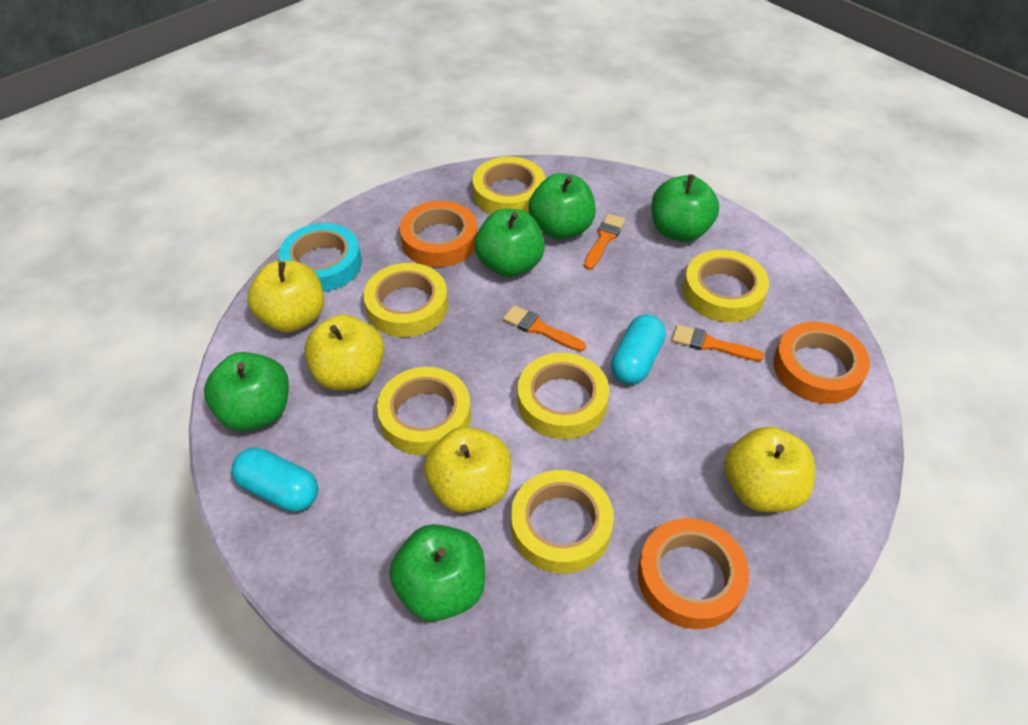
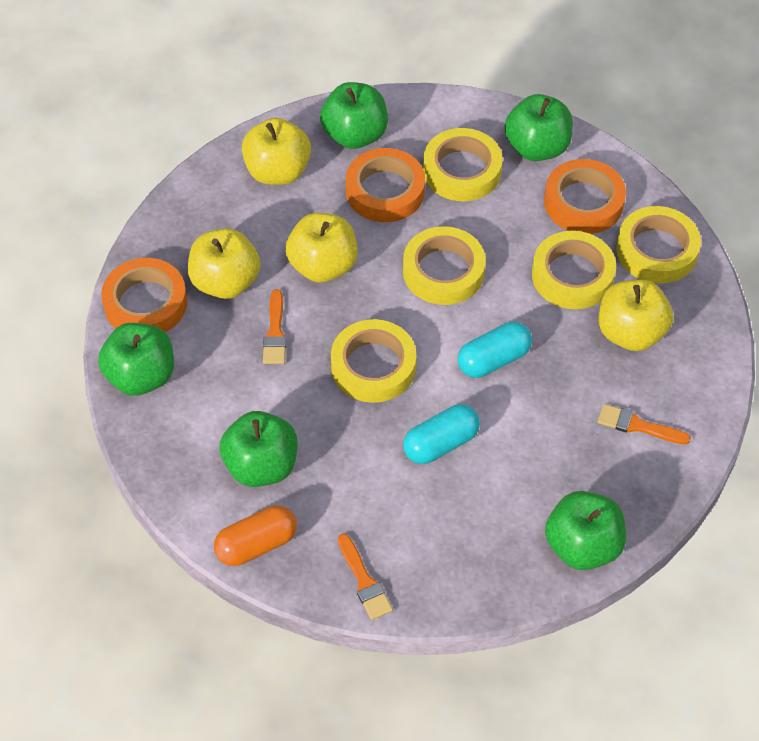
orange capsule: 0 -> 1
turquoise tape: 1 -> 0
yellow tape: 6 -> 5

